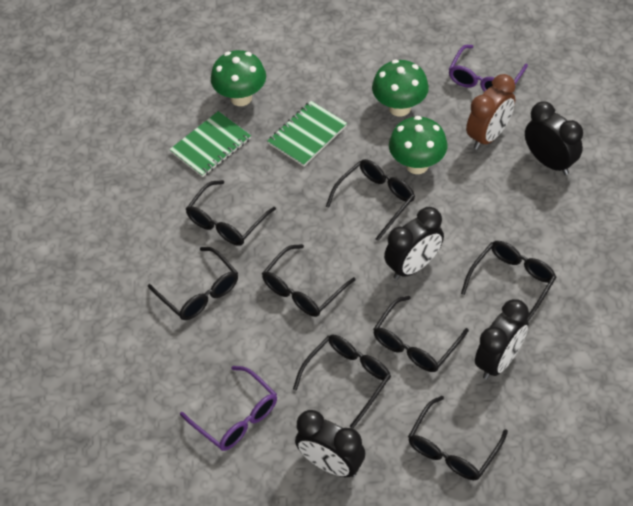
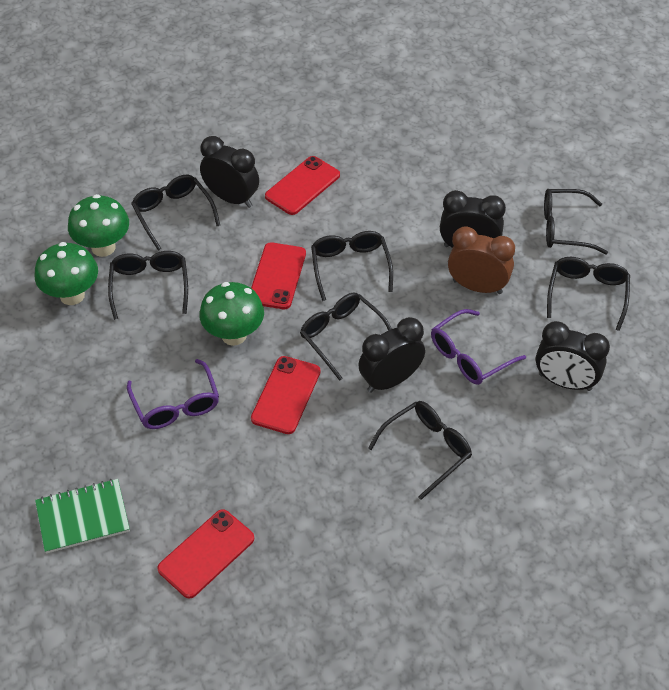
black glasses: 8 -> 7
green notebook: 2 -> 1
red phone: 0 -> 4

